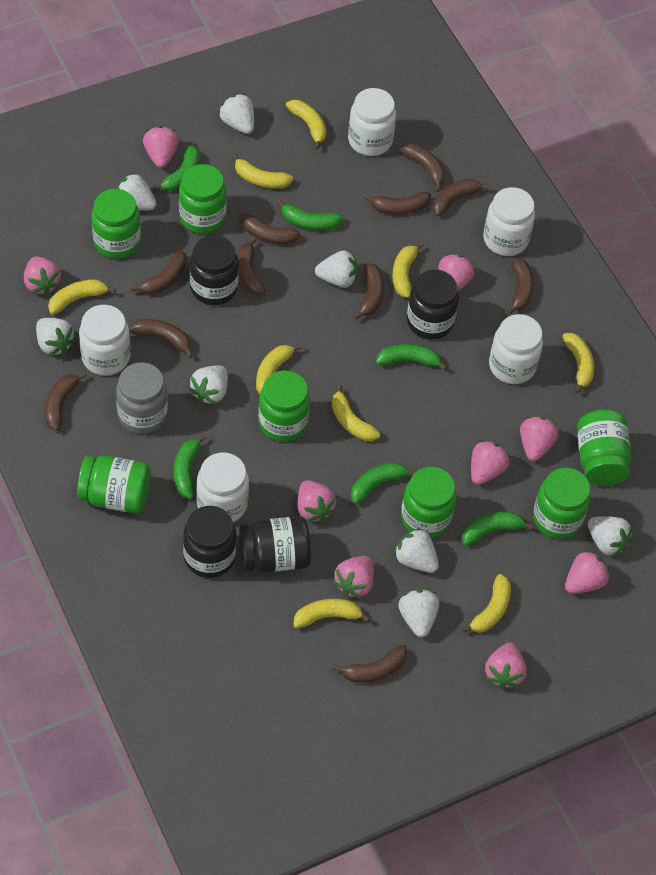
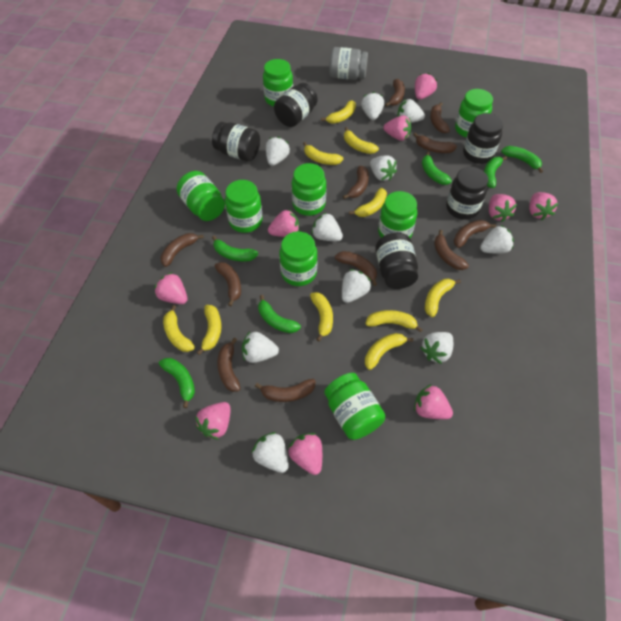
black jar: 4 -> 5
green jar: 7 -> 8
white jar: 5 -> 0
white strawberry: 8 -> 10
yellow banana: 9 -> 10

